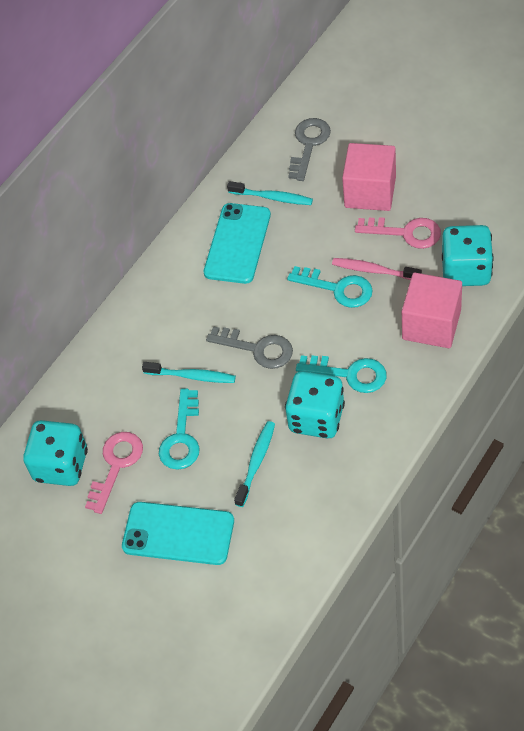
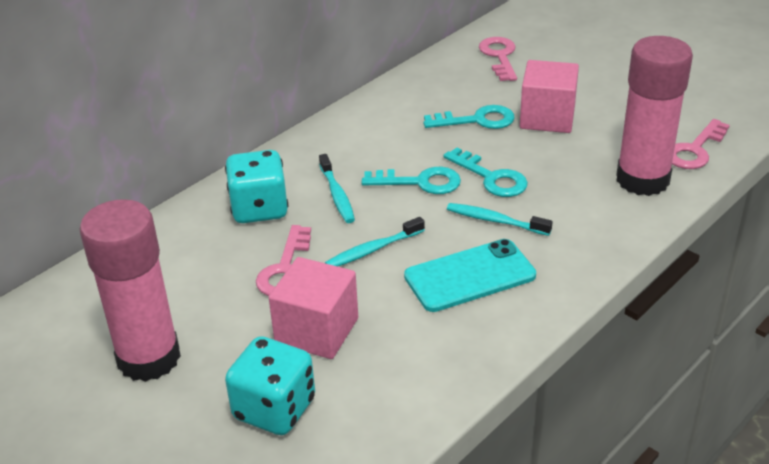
grey key: 2 -> 0
pink glue stick: 0 -> 2
pink key: 2 -> 3
pink toothbrush: 1 -> 0
turquoise dice: 3 -> 2
turquoise phone: 2 -> 1

